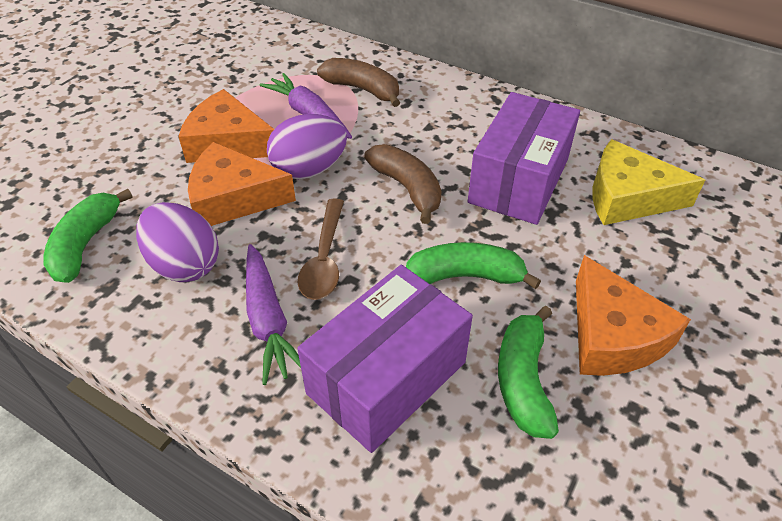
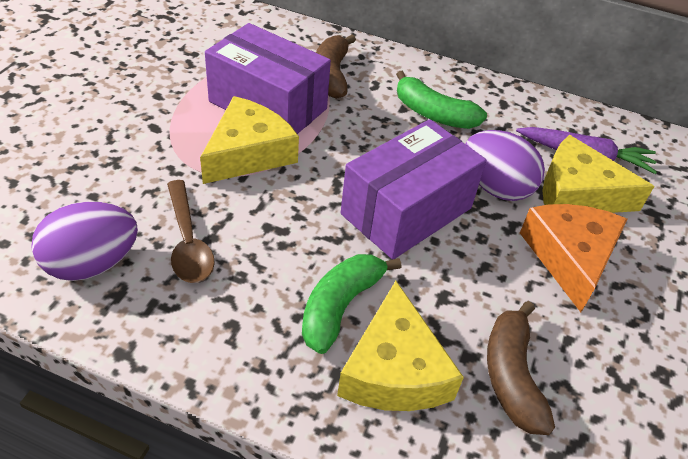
green banana: 3 -> 2
orange cheese: 3 -> 1
purple carrot: 2 -> 1
yellow cheese: 1 -> 3

